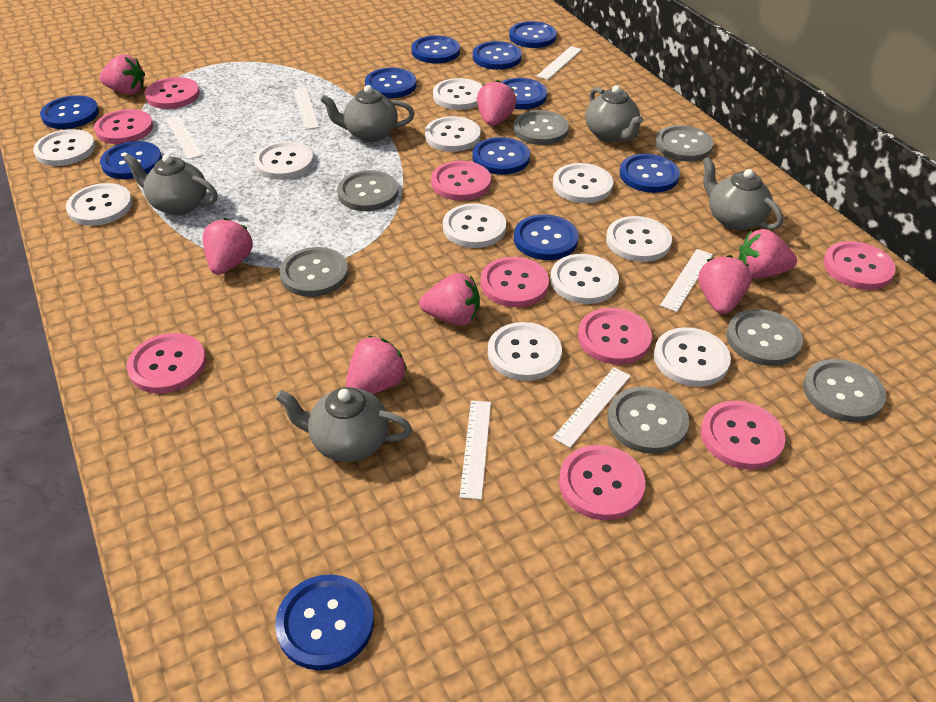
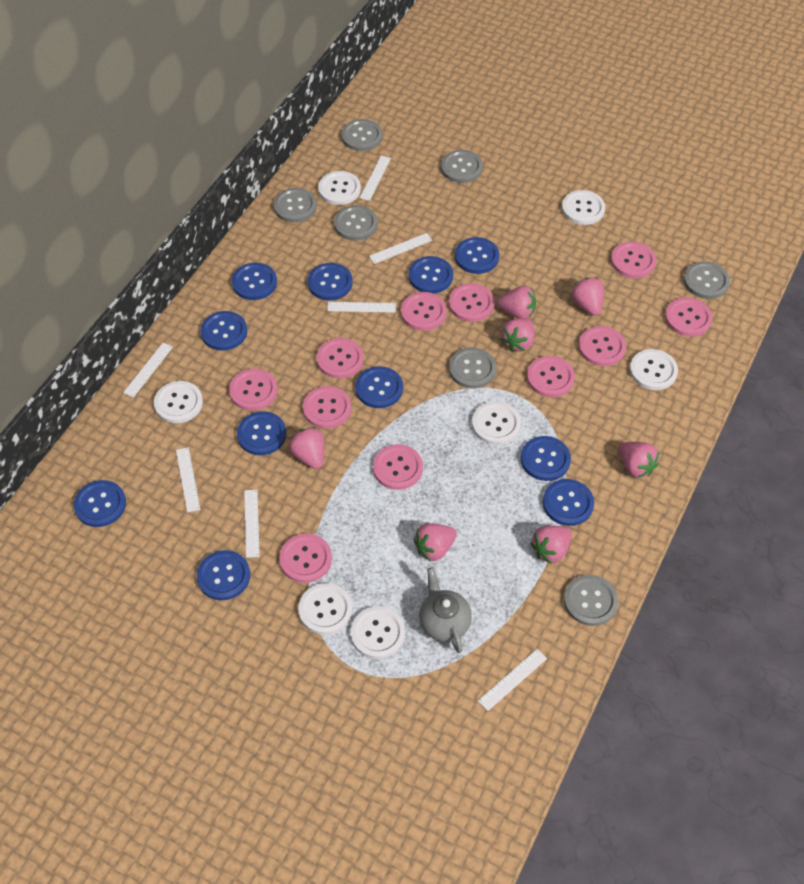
grey teapot: 5 -> 1
pink button: 9 -> 11
white button: 11 -> 7
white ruler: 6 -> 7

